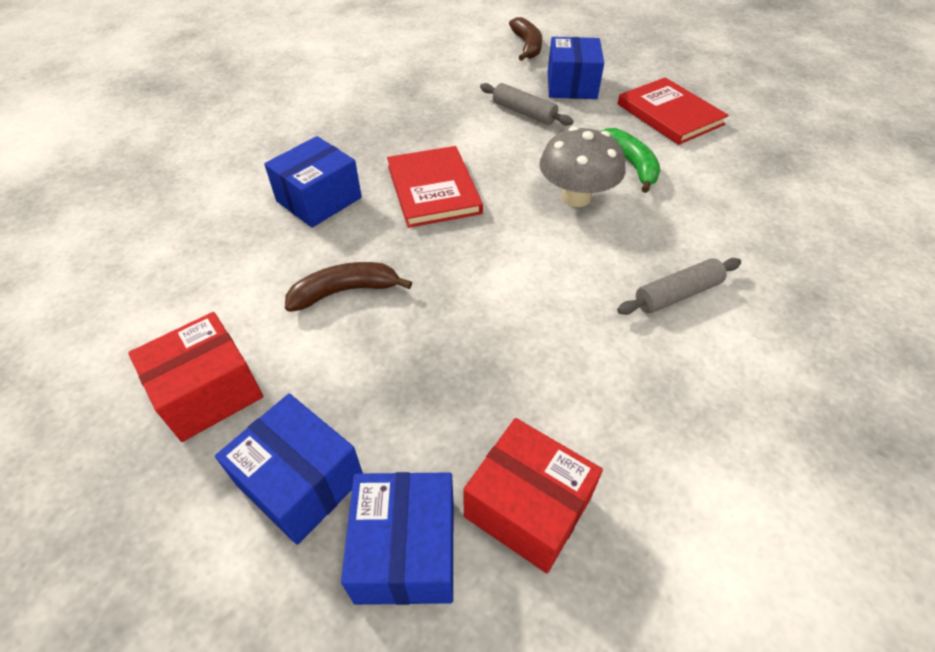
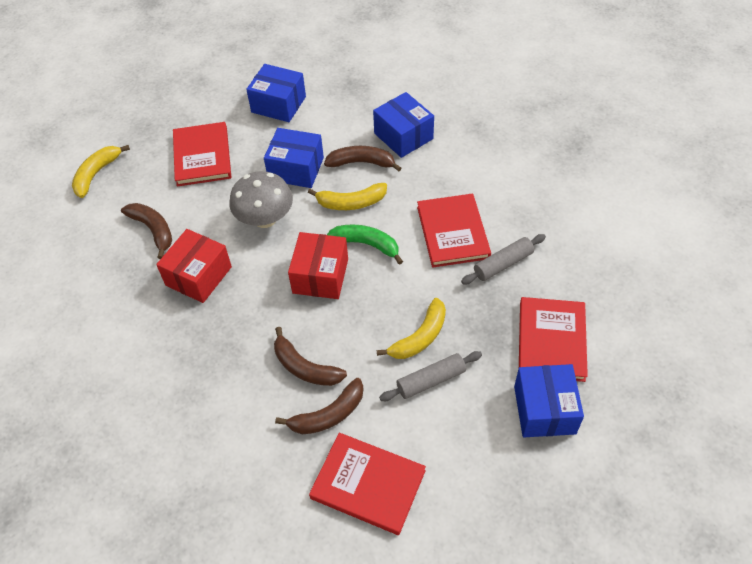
brown banana: 2 -> 4
red book: 2 -> 4
yellow banana: 0 -> 3

